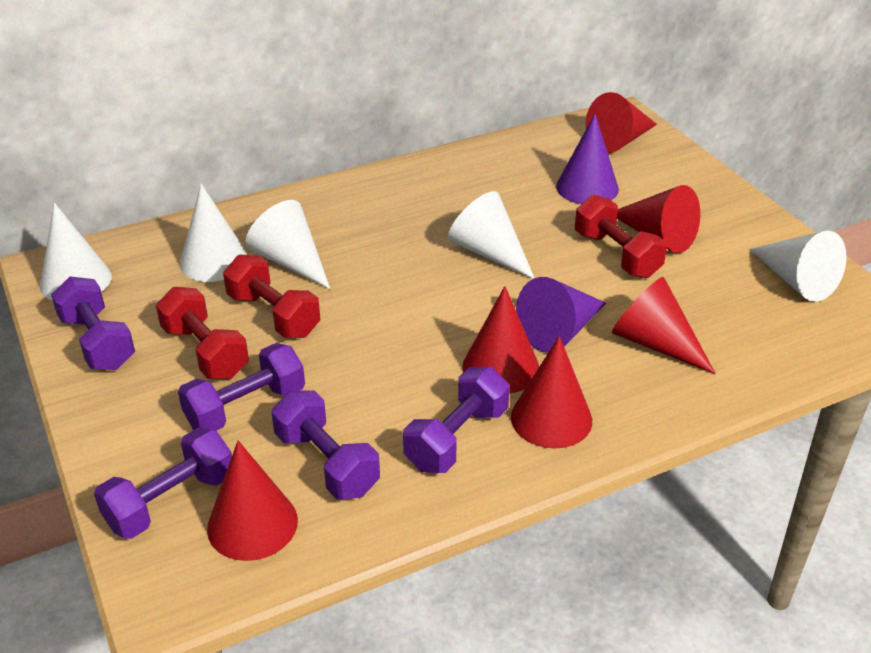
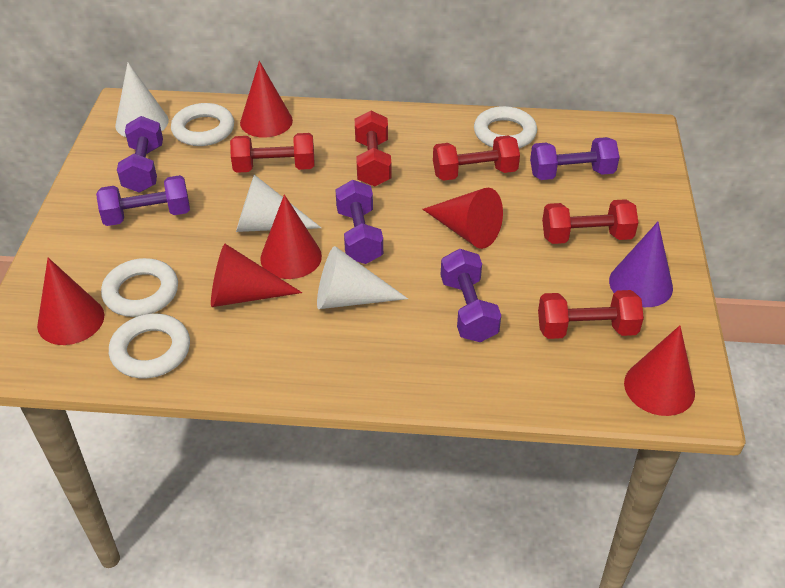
purple cone: 2 -> 1
red dumbbell: 3 -> 5
white cone: 5 -> 3
white ring: 0 -> 4

